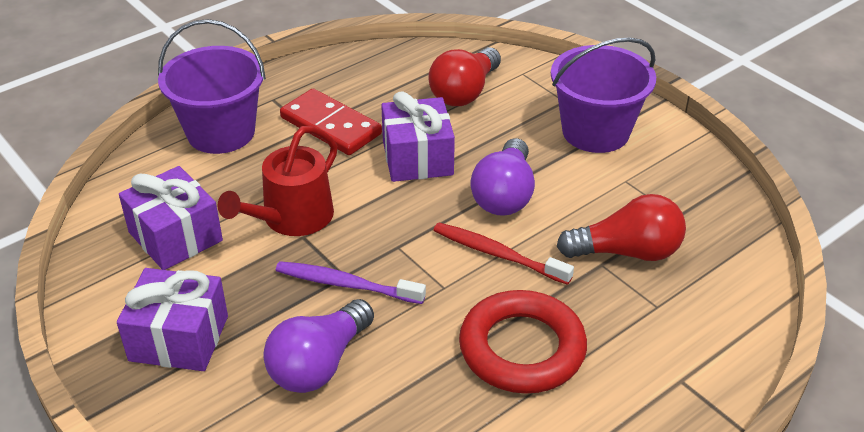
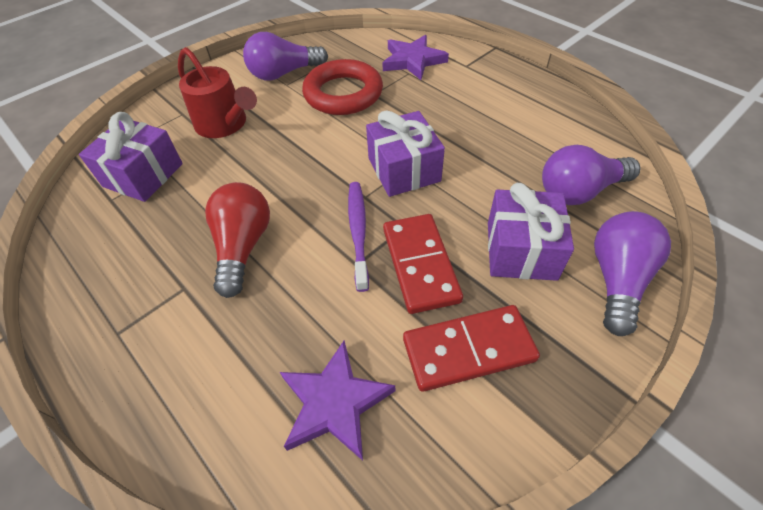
purple bucket: 2 -> 0
purple light bulb: 2 -> 3
purple star: 0 -> 2
red domino: 1 -> 2
red light bulb: 2 -> 1
red toothbrush: 1 -> 0

